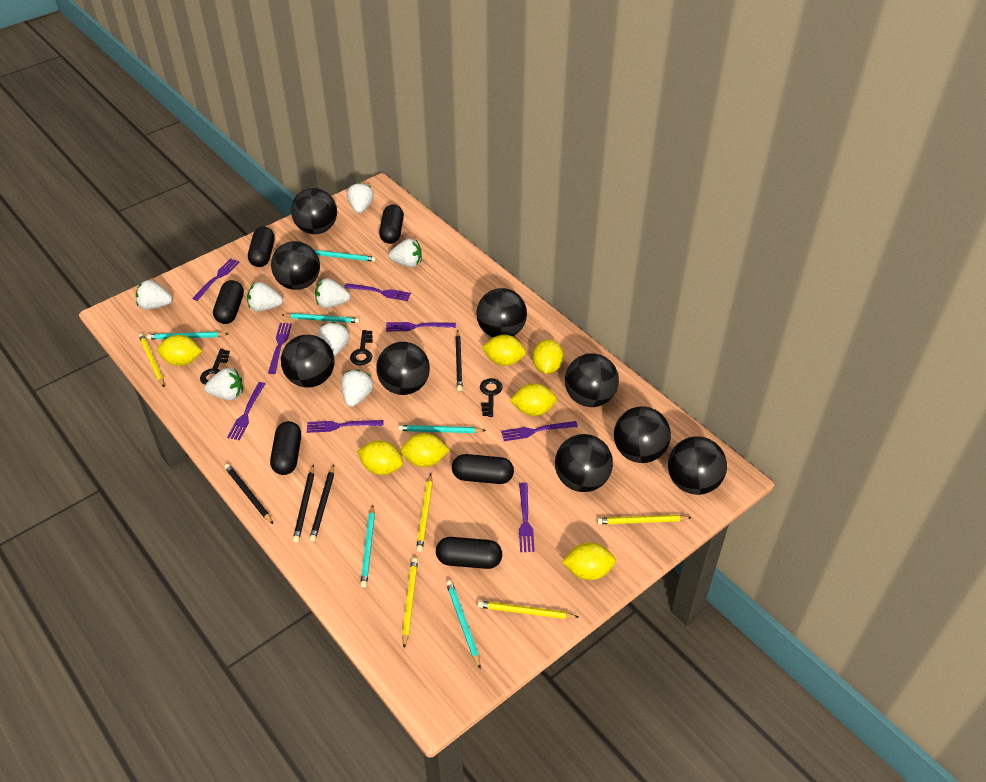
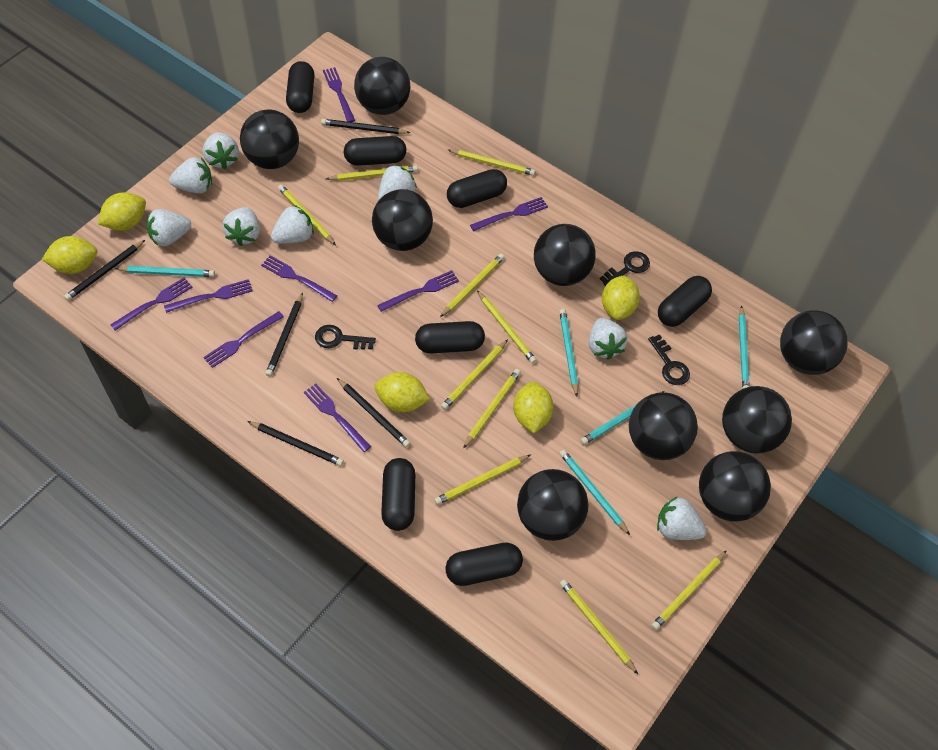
black capsule: 6 -> 7
black pencil: 4 -> 5
turquoise pencil: 6 -> 5
yellow lemon: 7 -> 5
yellow pencil: 5 -> 10

